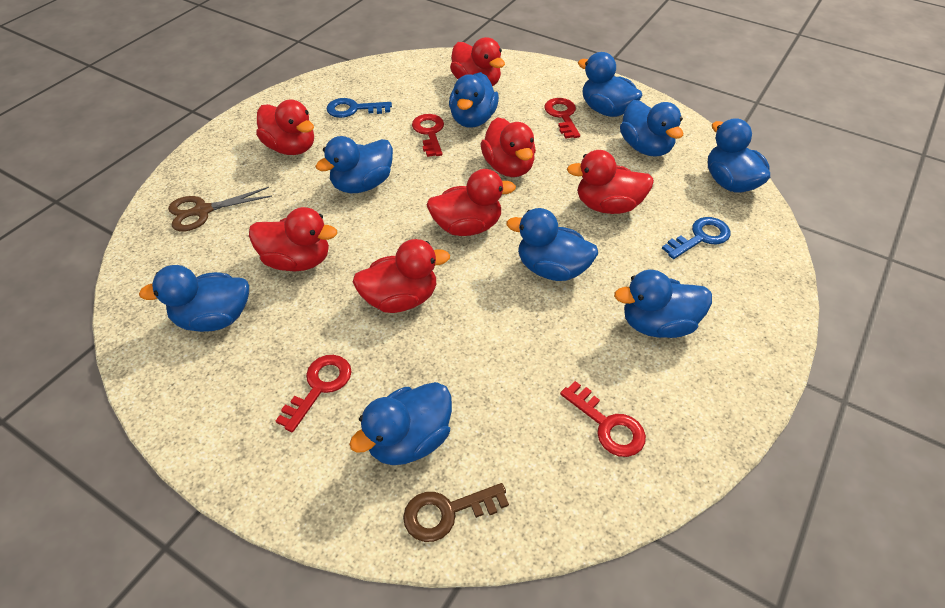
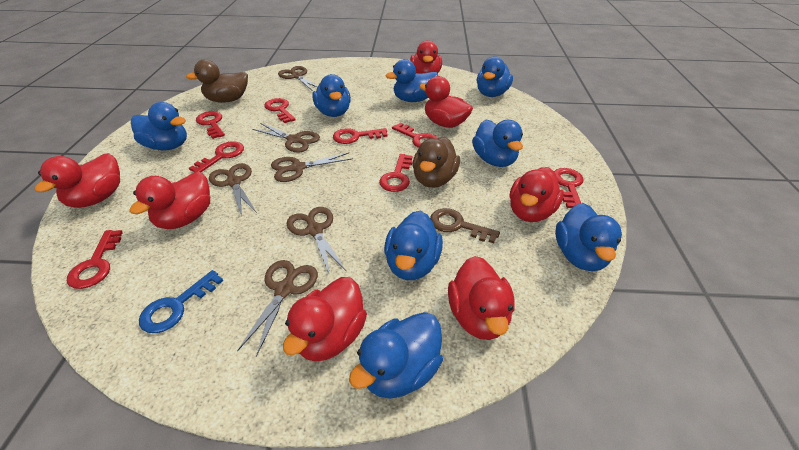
blue duck: 9 -> 8
blue key: 2 -> 1
brown duck: 0 -> 2
brown scissors: 1 -> 6
red key: 4 -> 8

